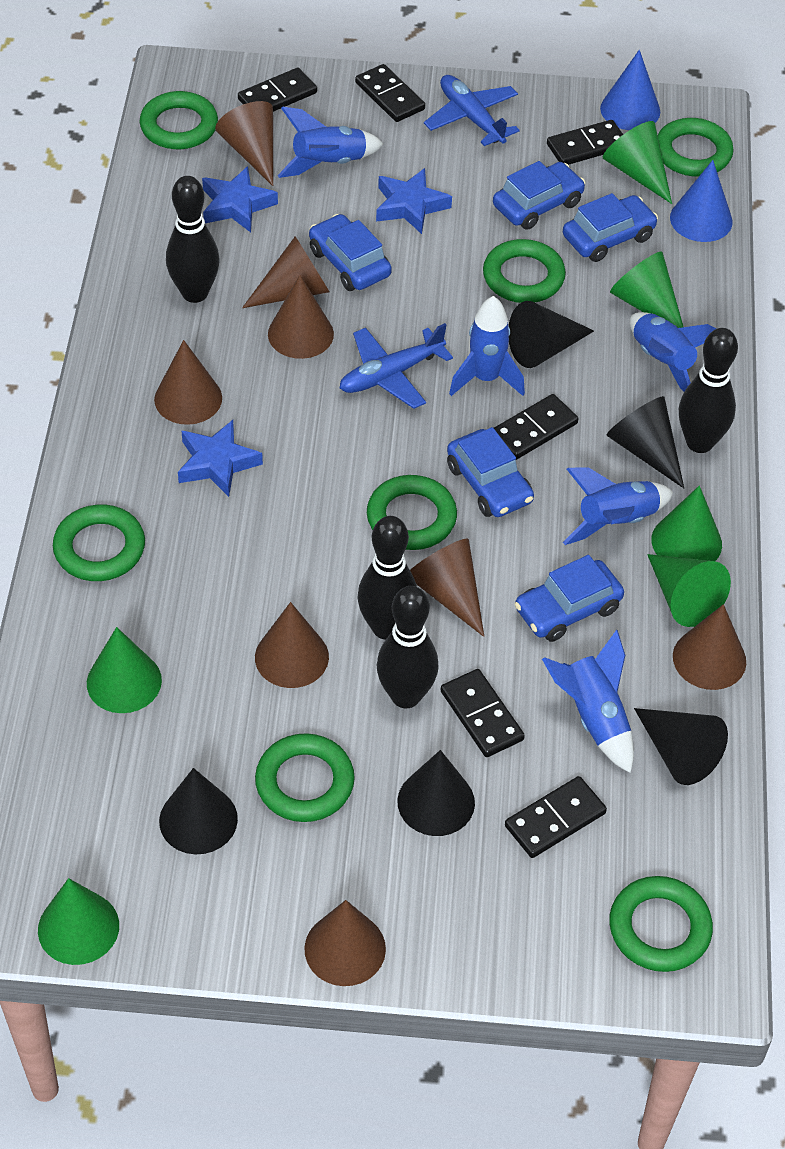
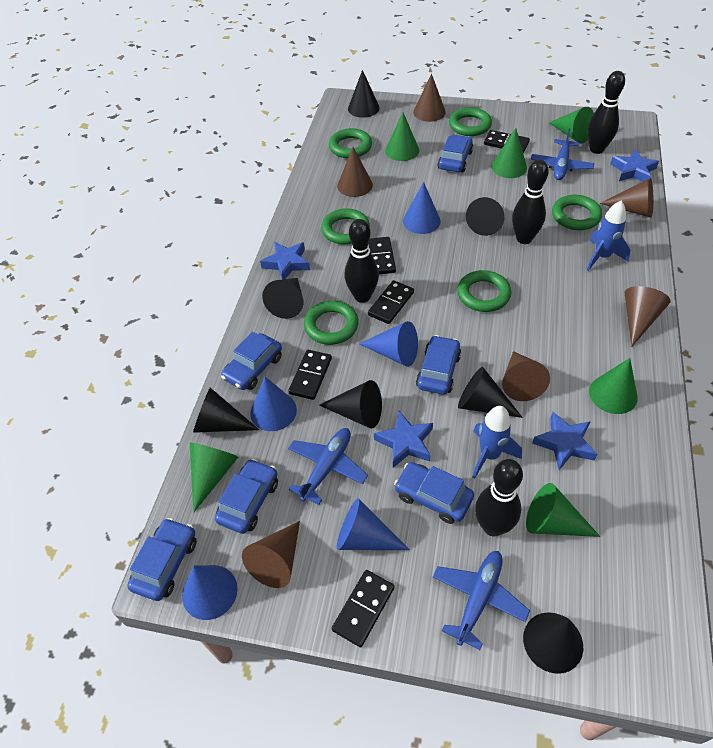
black cone: 5 -> 7
black domino: 6 -> 5
blue car: 5 -> 6
blue cone: 2 -> 5
blue plane: 2 -> 3
blue rocket: 5 -> 2
blue star: 3 -> 4
brown cone: 8 -> 6
green ring: 7 -> 6

